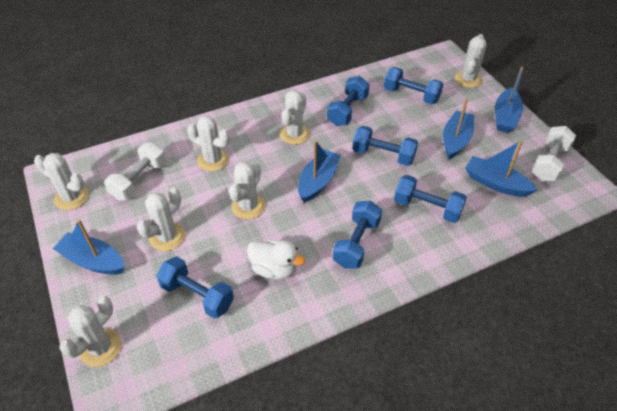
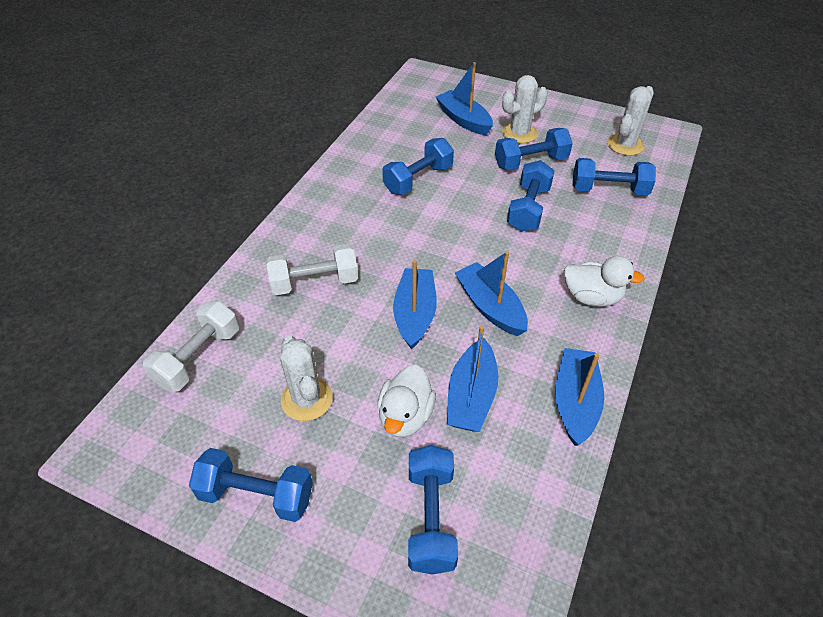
white cactus: 7 -> 3
white duck: 1 -> 2

